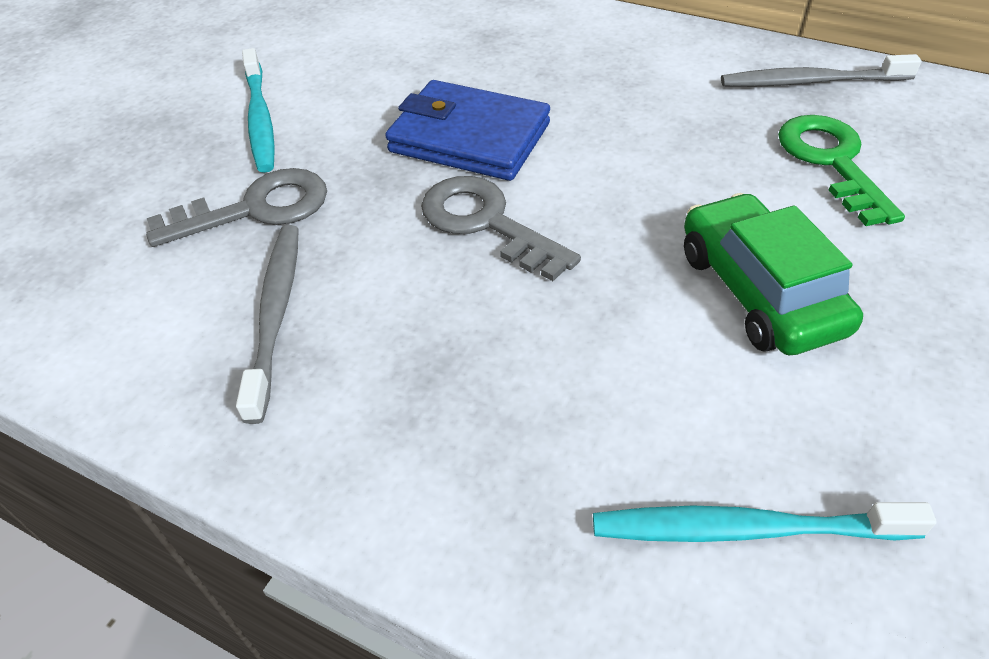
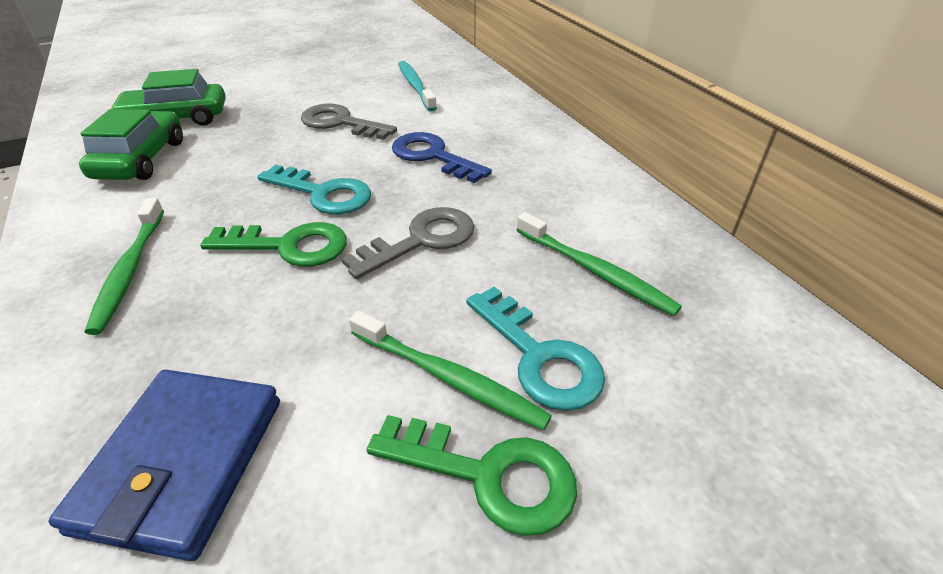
blue key: 0 -> 1
green car: 1 -> 2
green key: 1 -> 2
green toothbrush: 0 -> 3
grey toothbrush: 2 -> 0
turquoise key: 0 -> 2
turquoise toothbrush: 2 -> 1

